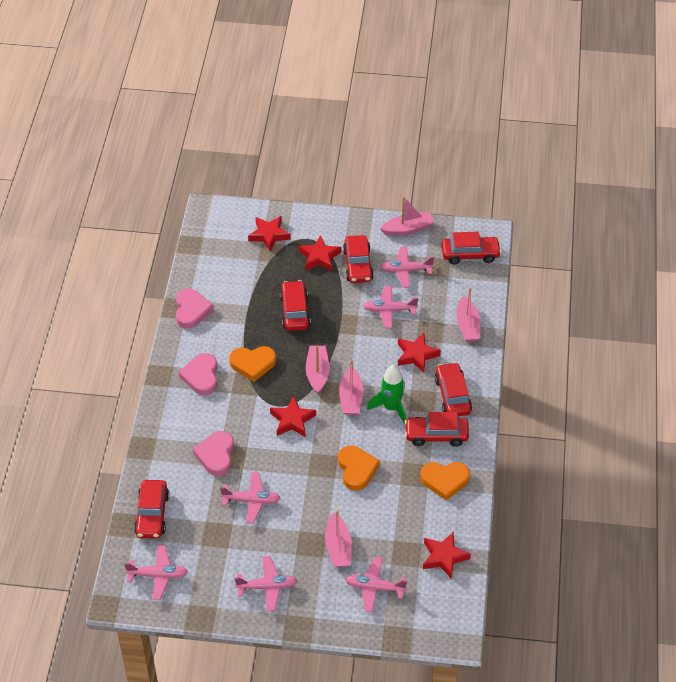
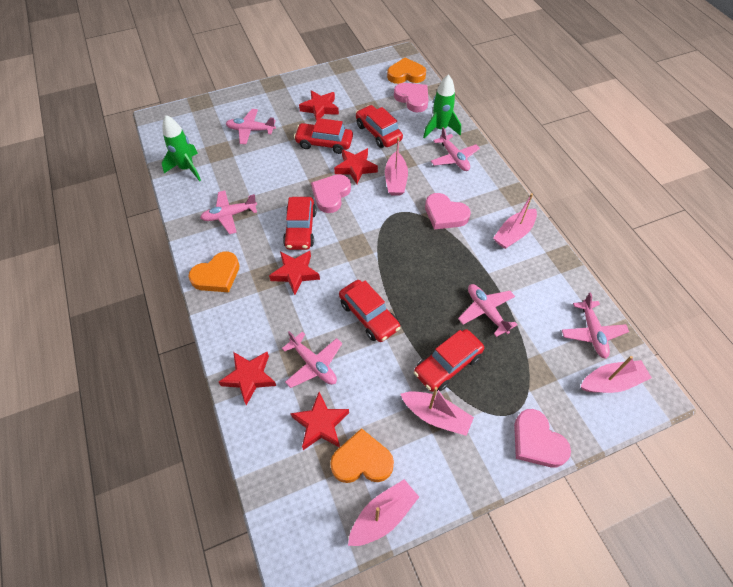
green rocket: 1 -> 2
pink heart: 3 -> 4
red car: 6 -> 5

